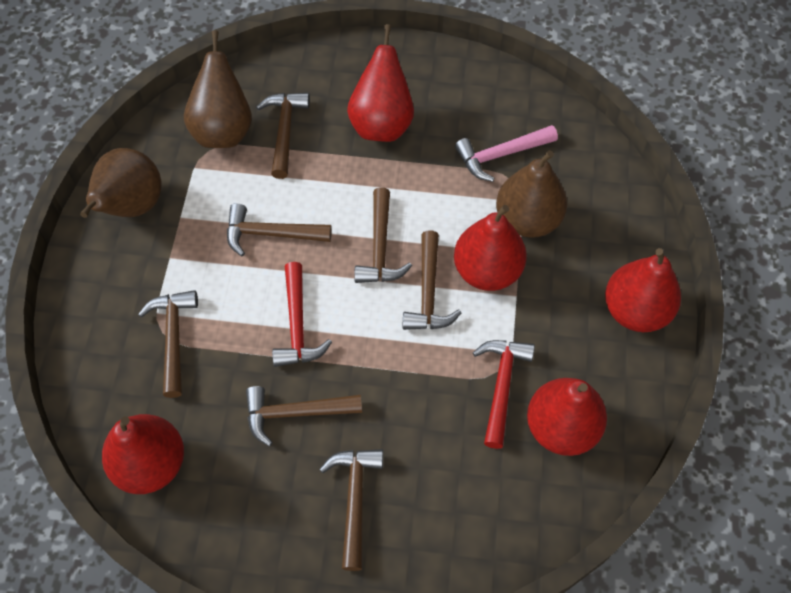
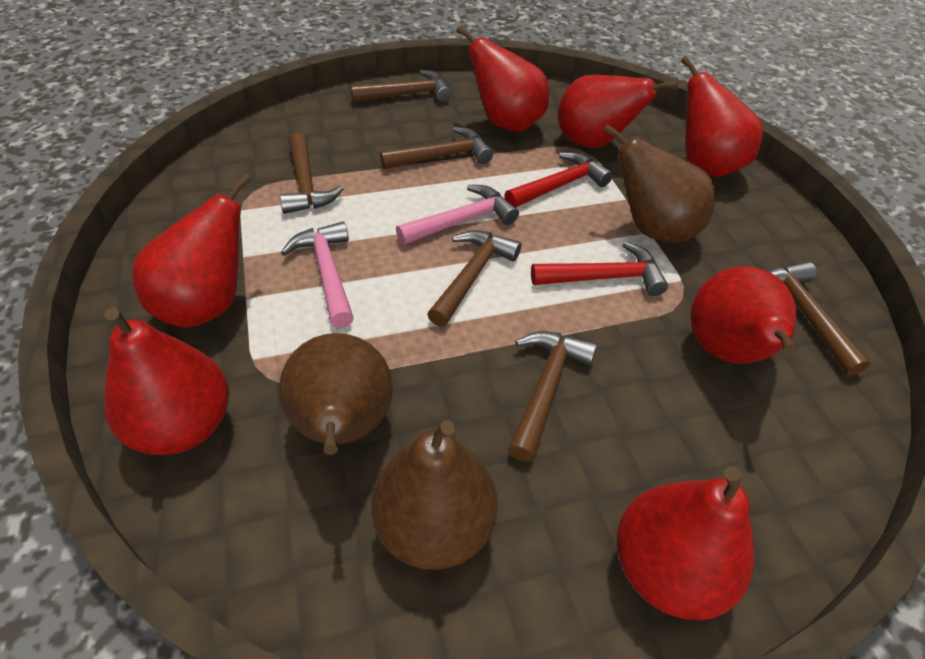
brown hammer: 7 -> 6
pink hammer: 1 -> 2
red pear: 5 -> 7

